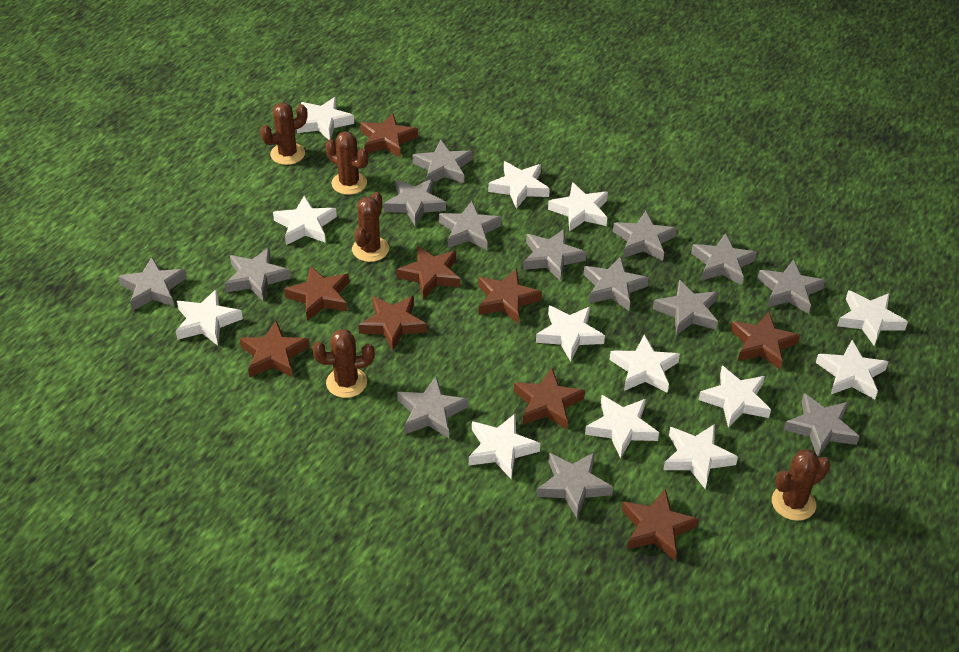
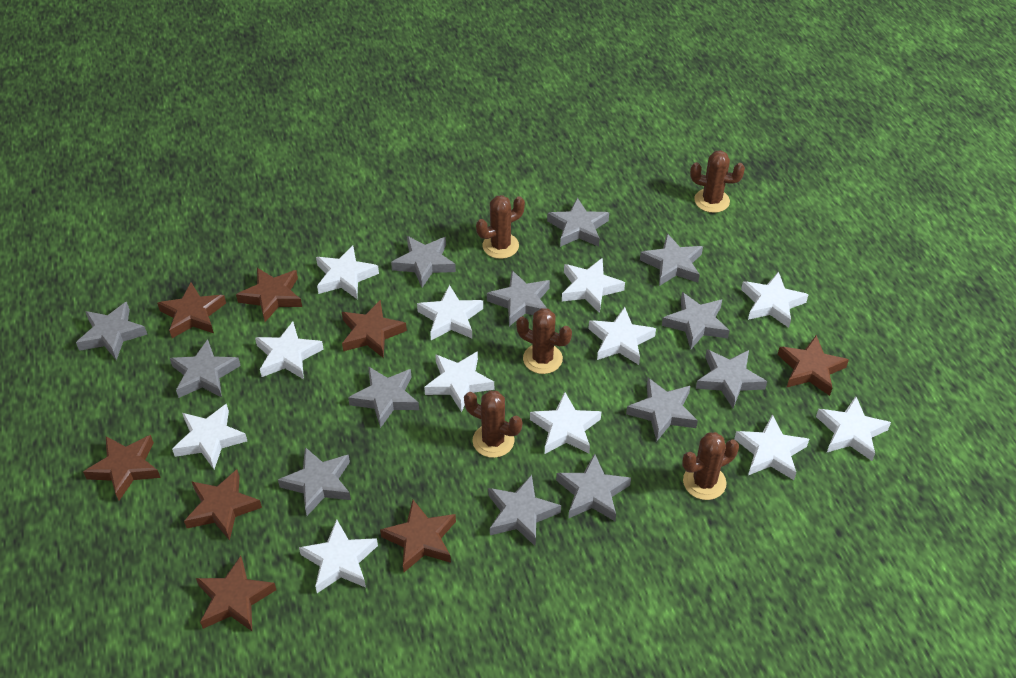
brown star: 9 -> 8
grey star: 14 -> 13
white star: 13 -> 12

